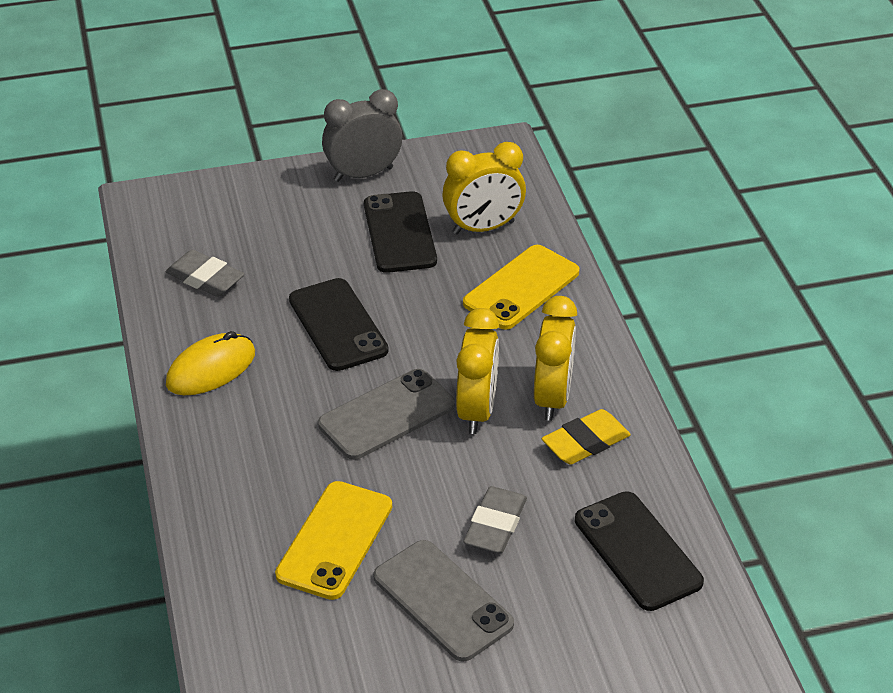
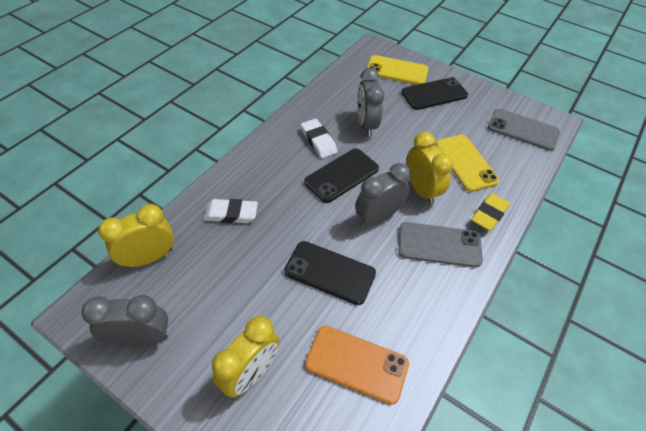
grey clock: 1 -> 3
grey eraser: 2 -> 0
orange phone: 0 -> 1
white eraser: 0 -> 2
yellow mouse: 1 -> 0

